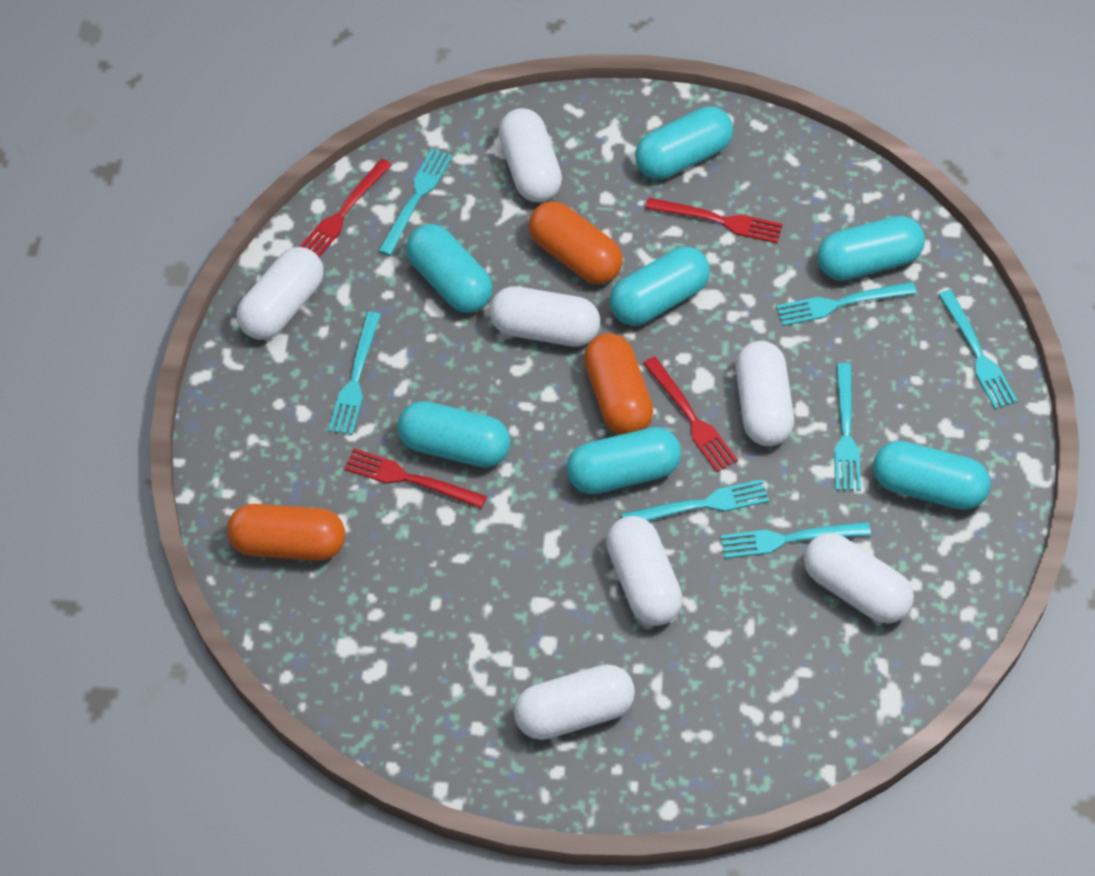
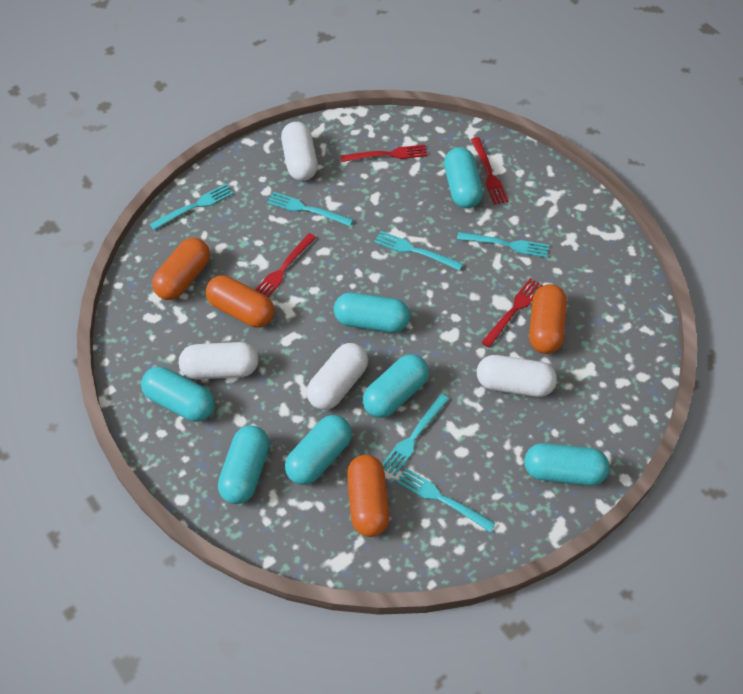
orange capsule: 3 -> 4
turquoise fork: 7 -> 6
white capsule: 7 -> 4

